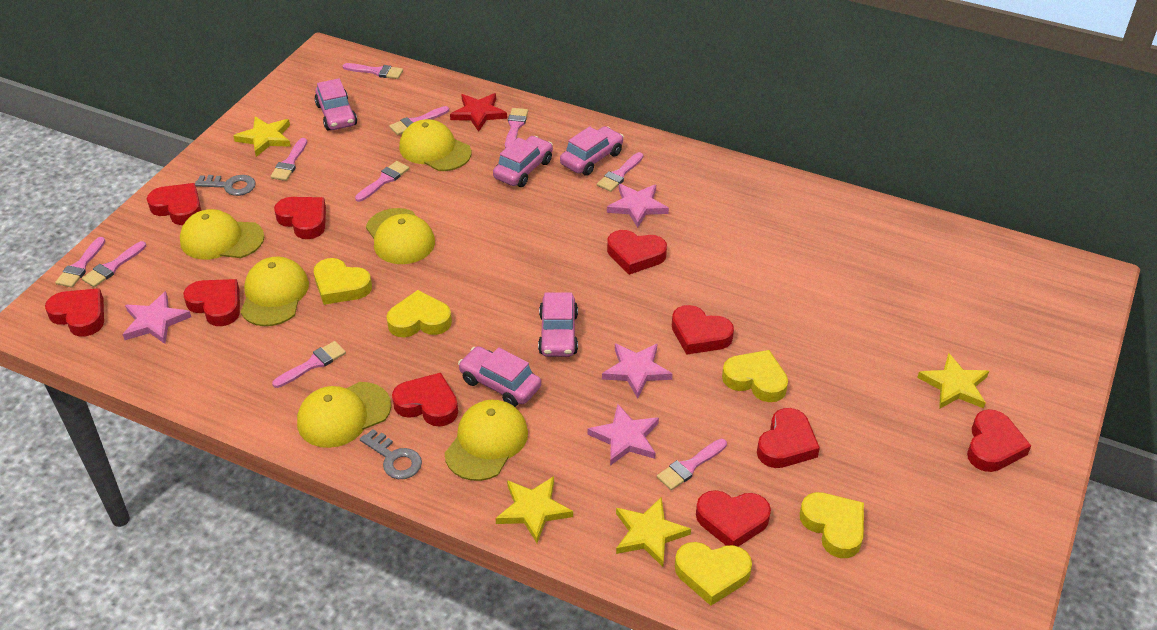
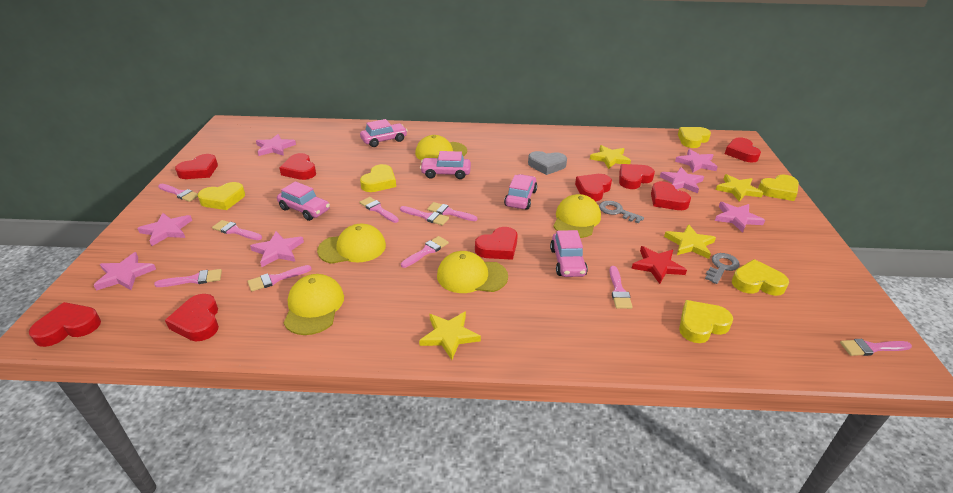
grey heart: 0 -> 1
pink star: 4 -> 7
red heart: 10 -> 9
yellow cap: 6 -> 5
yellow heart: 5 -> 6

